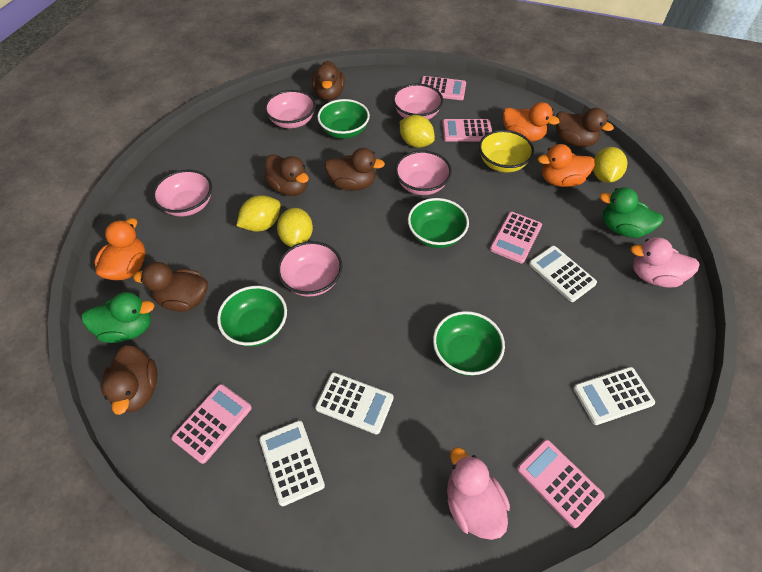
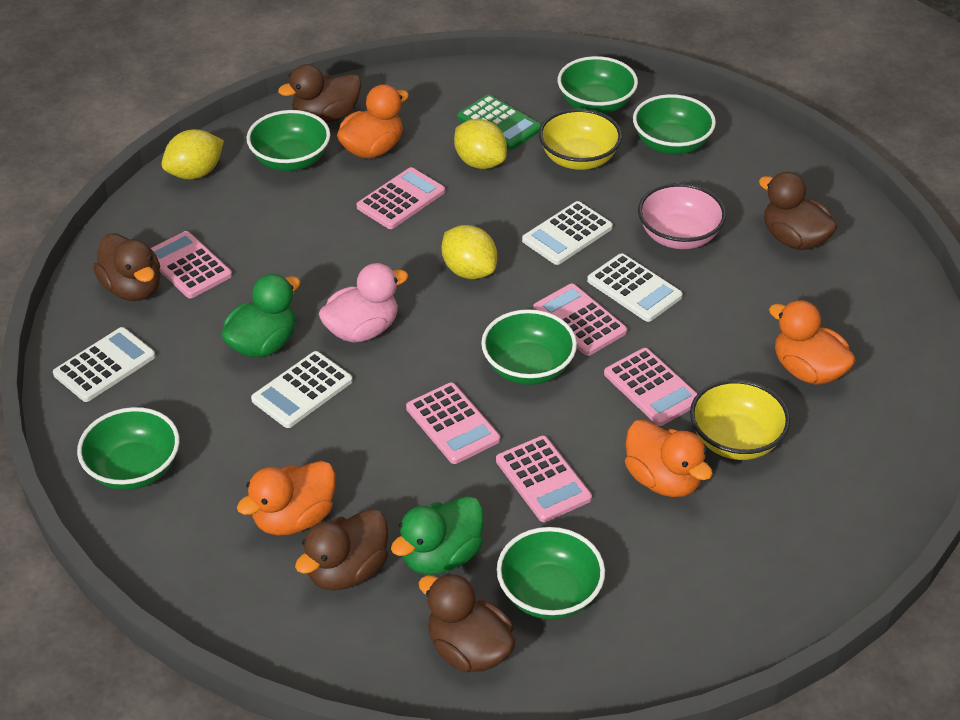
brown duck: 6 -> 5
green bowl: 4 -> 6
green calculator: 0 -> 1
orange duck: 3 -> 4
pink bowl: 5 -> 1
pink calculator: 5 -> 6
pink duck: 2 -> 1
yellow bowl: 1 -> 2
yellow lemon: 4 -> 3

